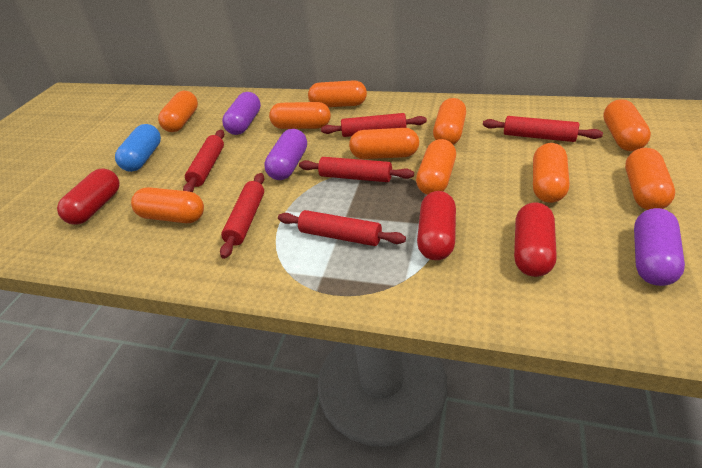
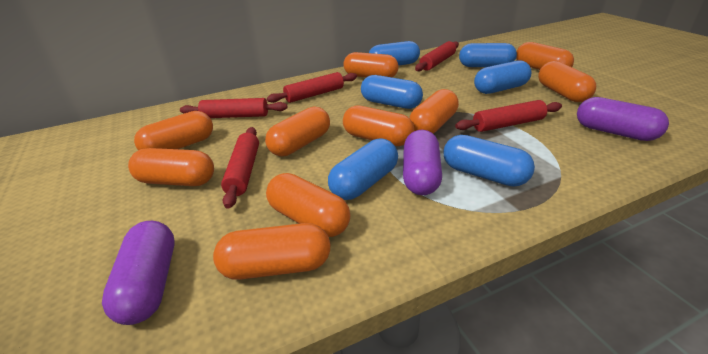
blue capsule: 1 -> 6
red capsule: 3 -> 0
red rolling pin: 6 -> 5

